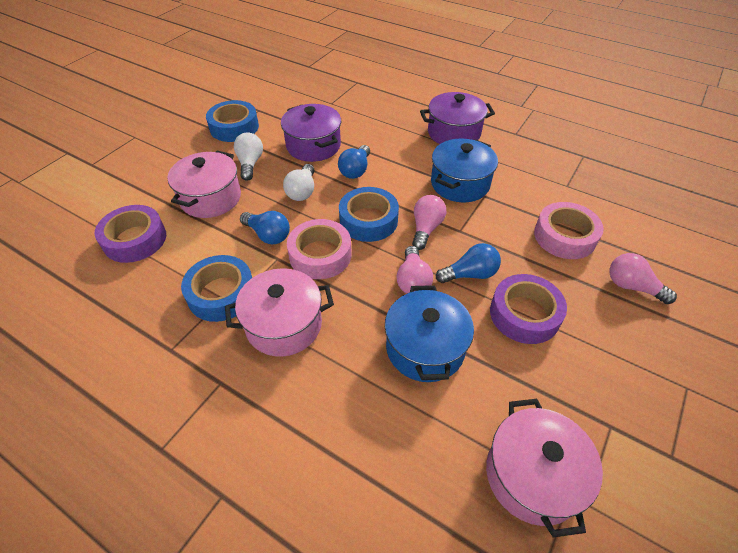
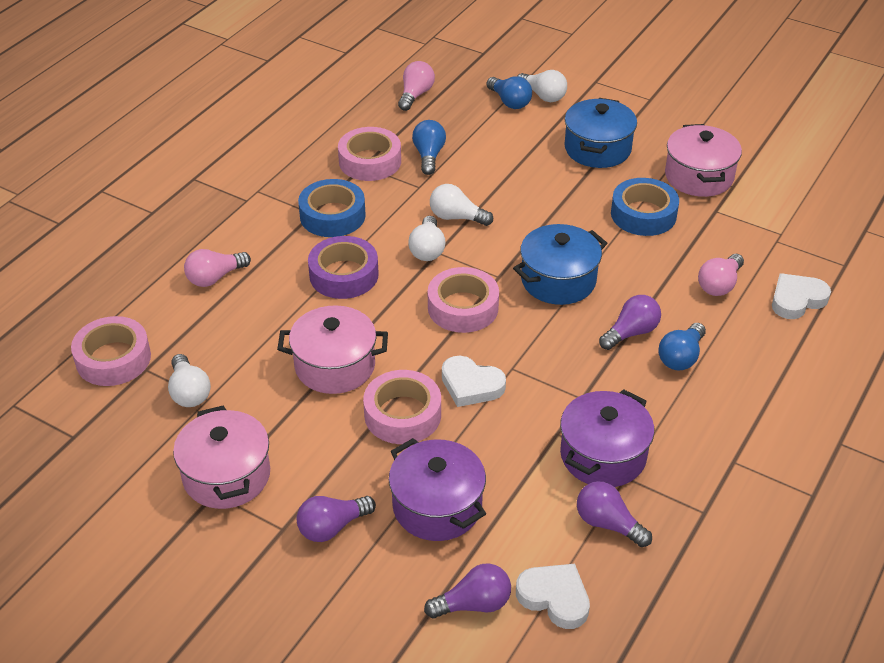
blue tape: 3 -> 2
pink tape: 2 -> 4
purple light bulb: 0 -> 4
purple tape: 2 -> 1
white heart: 0 -> 3
white light bulb: 2 -> 4

